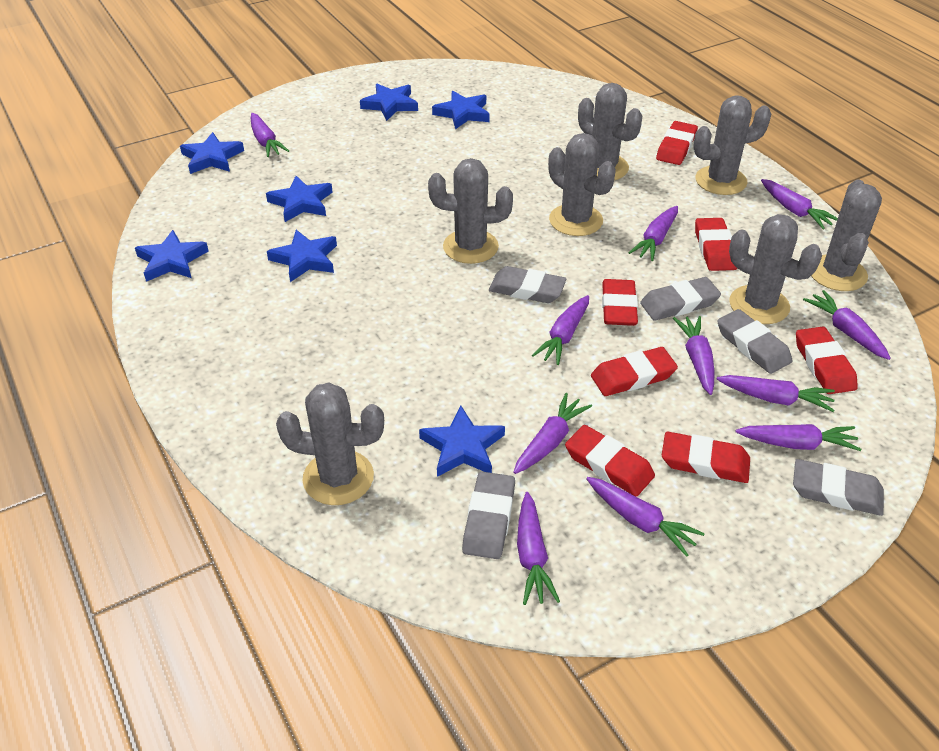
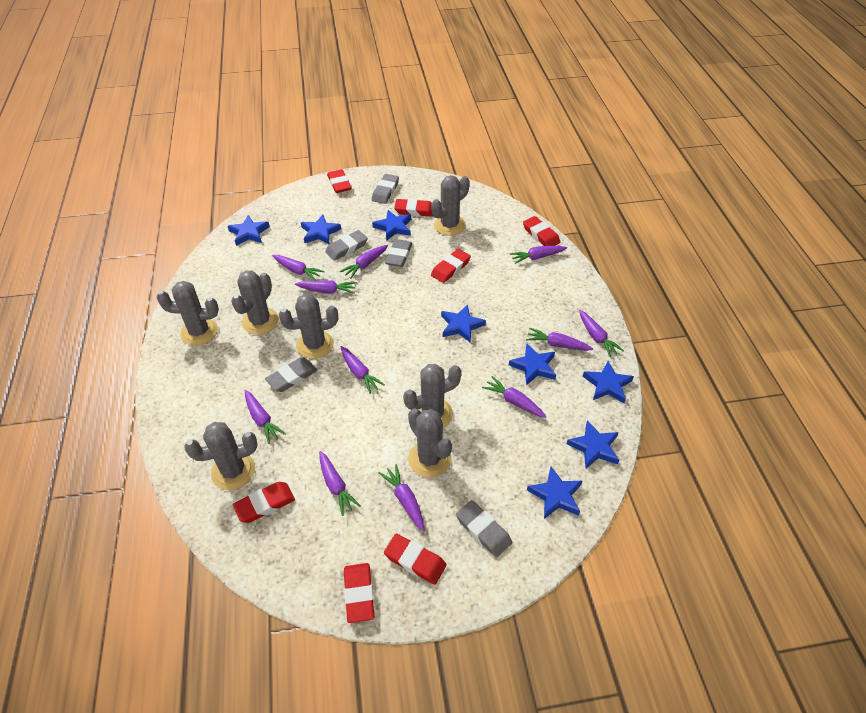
blue star: 7 -> 8

